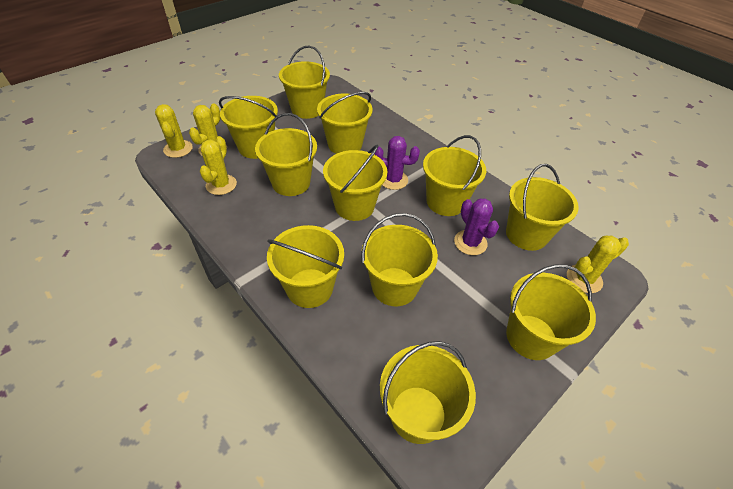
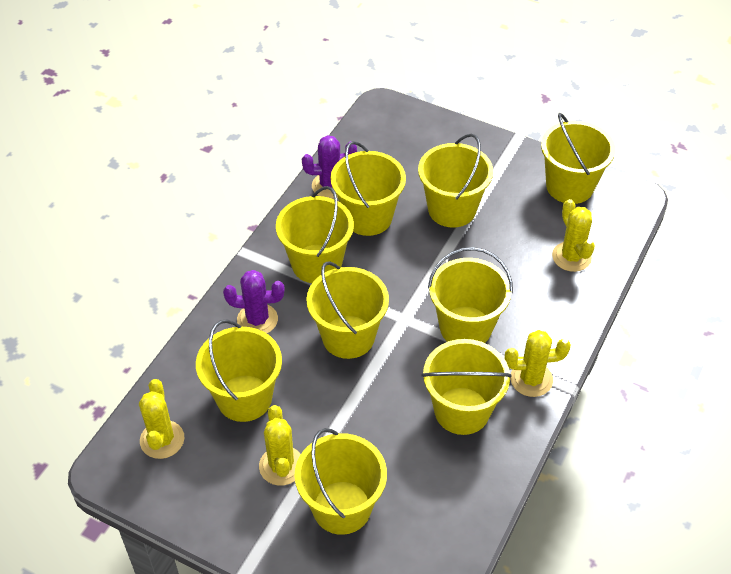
yellow bucket: 11 -> 9

